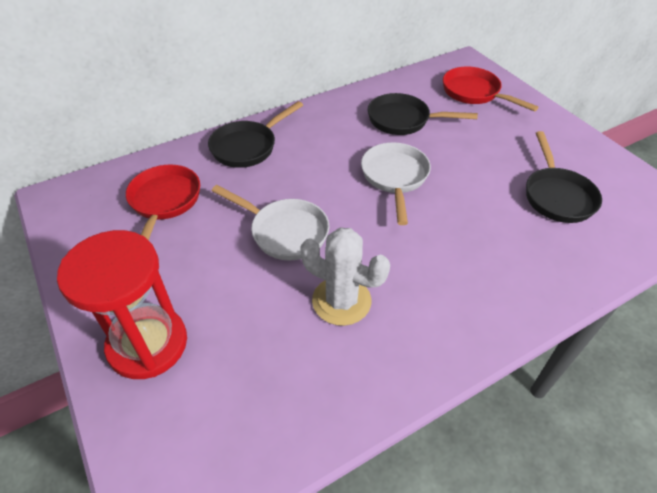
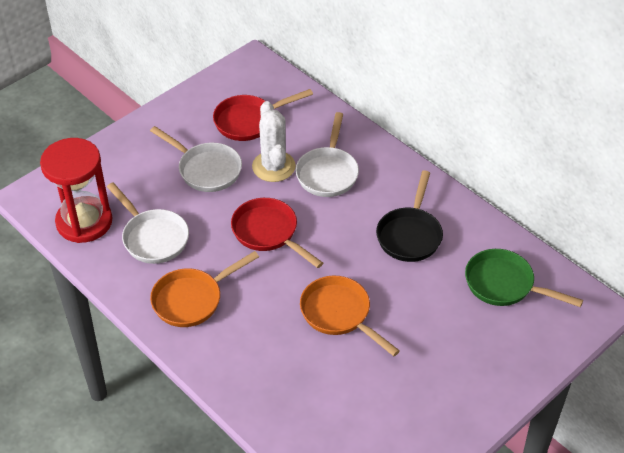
black pan: 3 -> 1
green pan: 0 -> 1
orange pan: 0 -> 2
white pan: 2 -> 3

